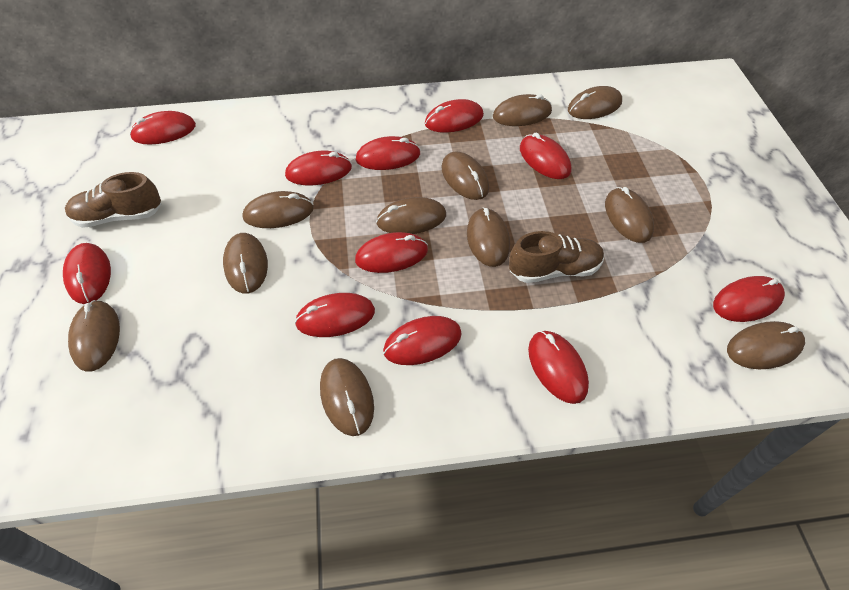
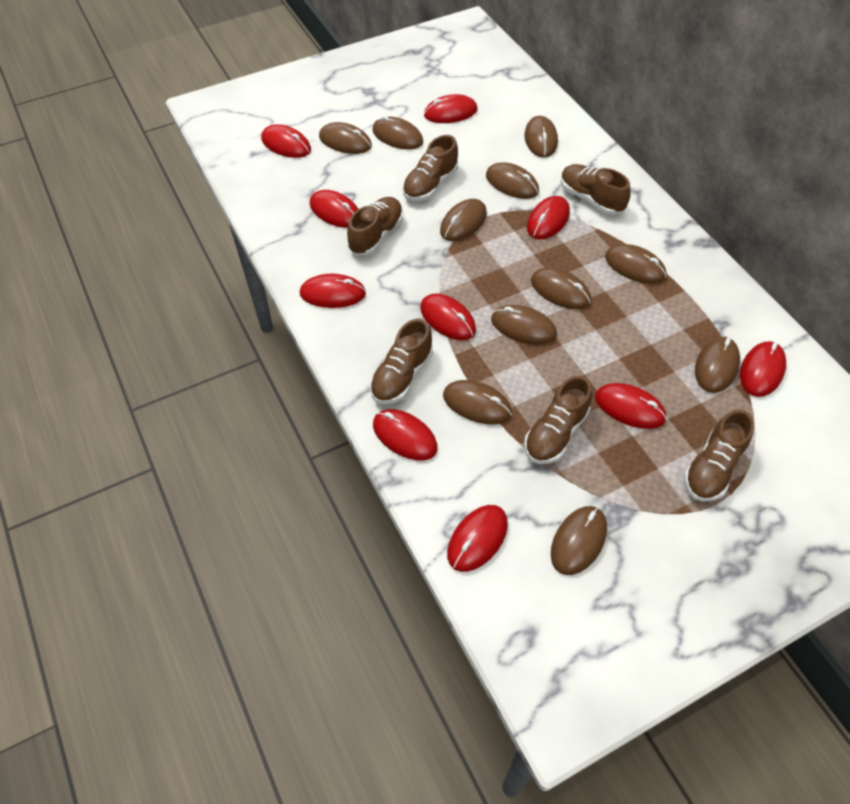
brown shoe: 2 -> 6
red mouse: 11 -> 10

